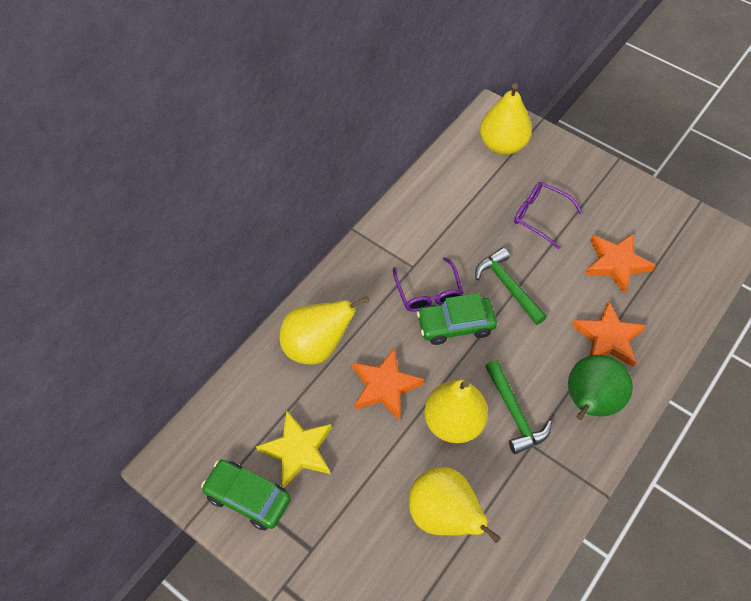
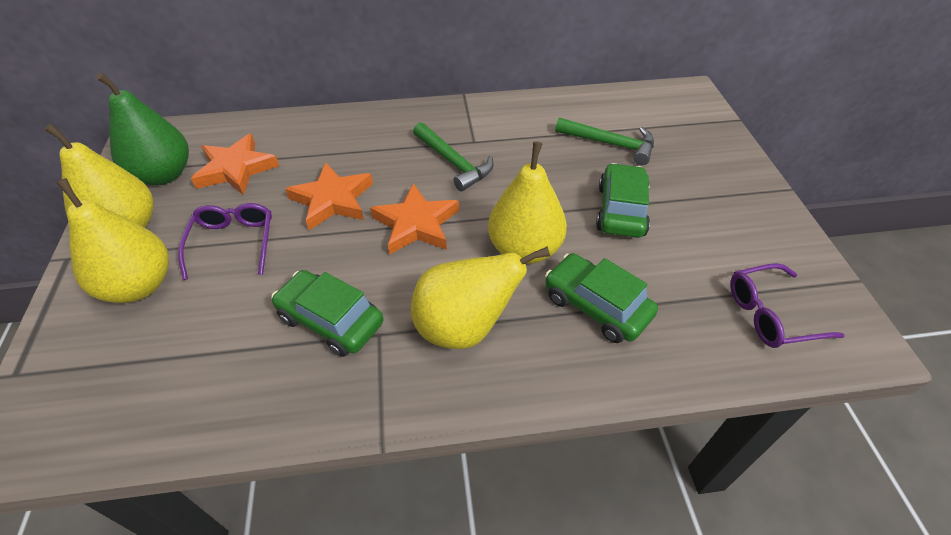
green car: 2 -> 3
yellow star: 1 -> 0

